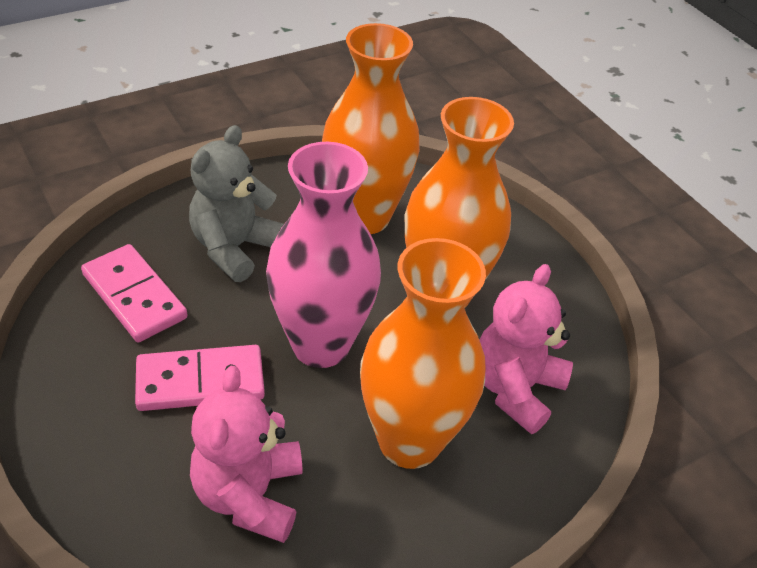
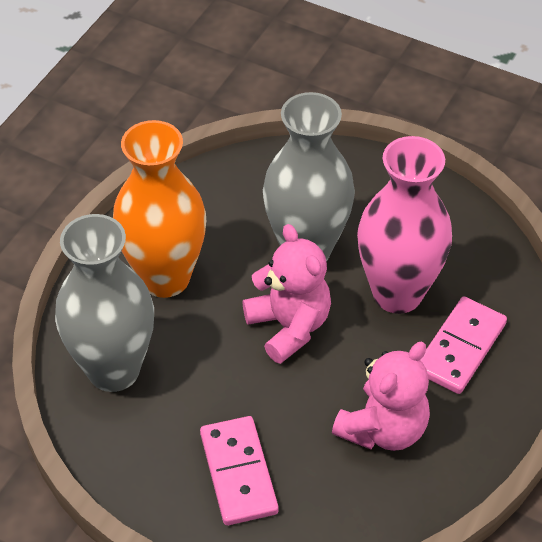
grey teddy bear: 1 -> 0
grey vase: 0 -> 2
orange vase: 3 -> 1

